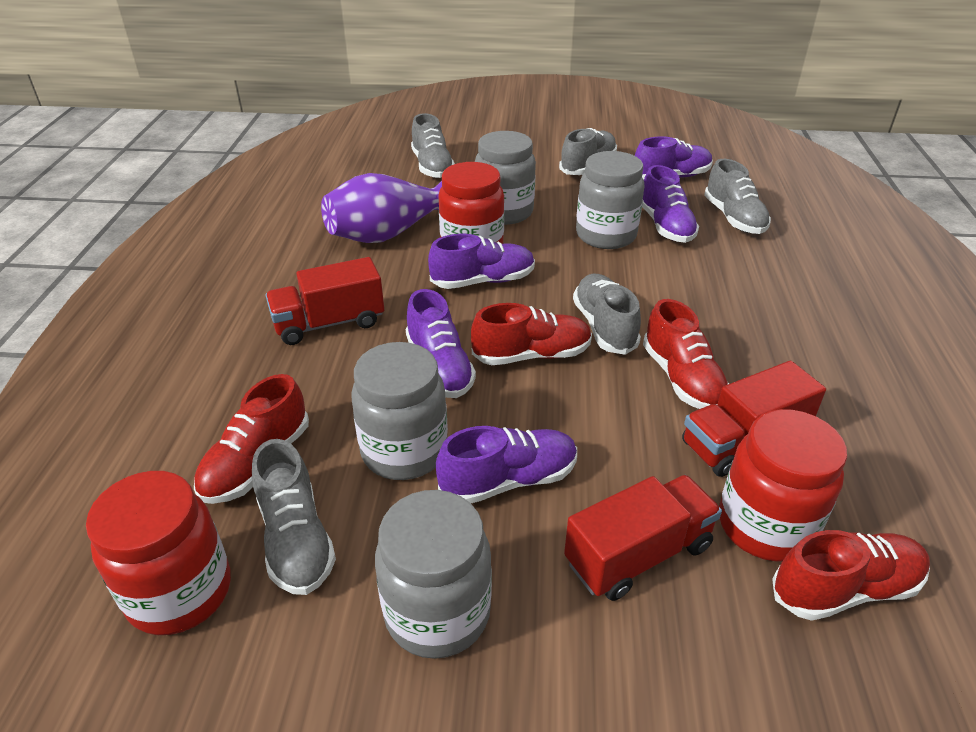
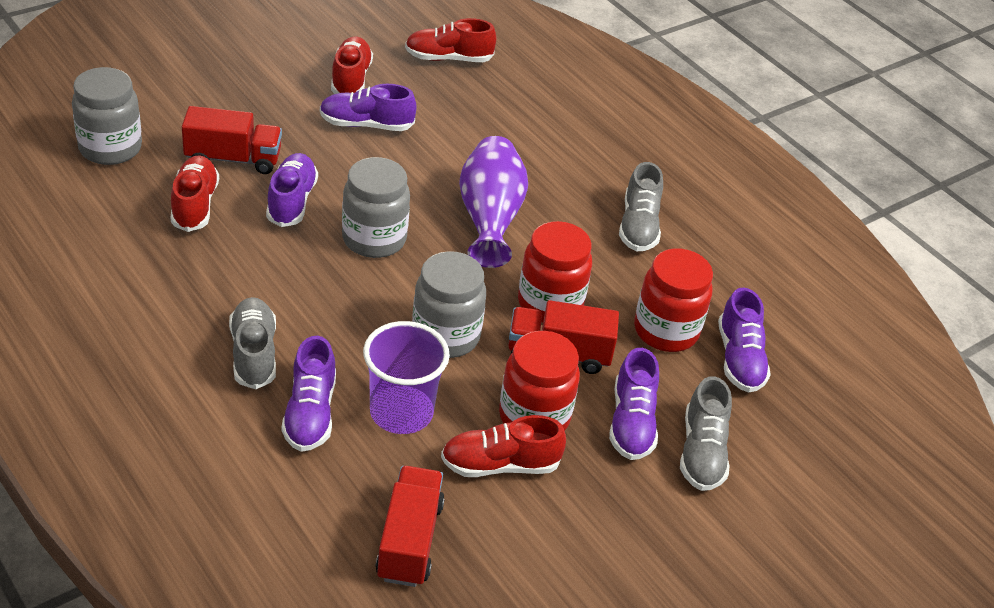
grey jar: 4 -> 3
grey shoe: 5 -> 3
purple cup: 0 -> 1

